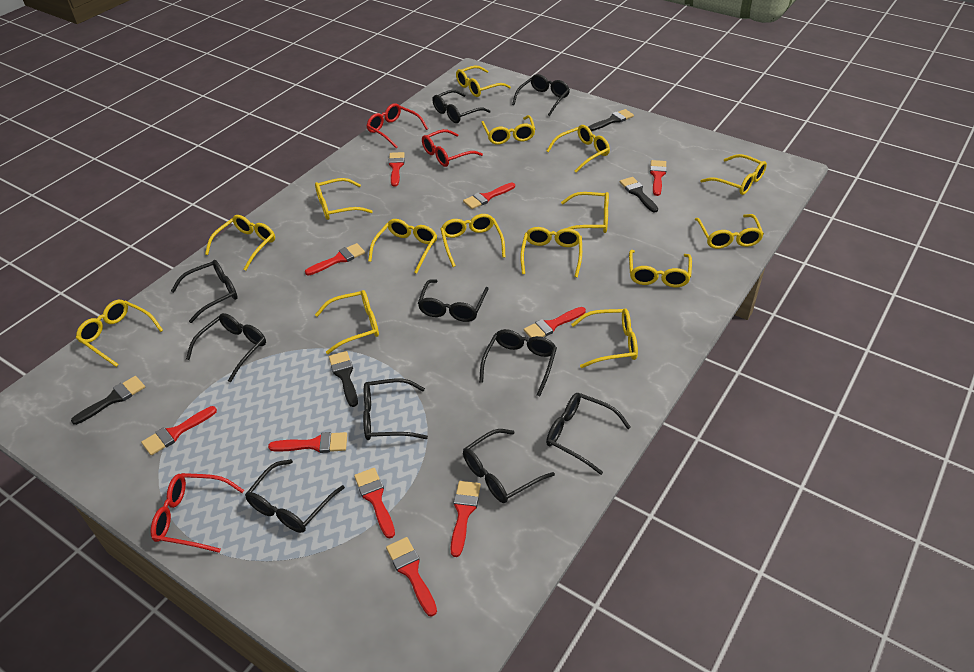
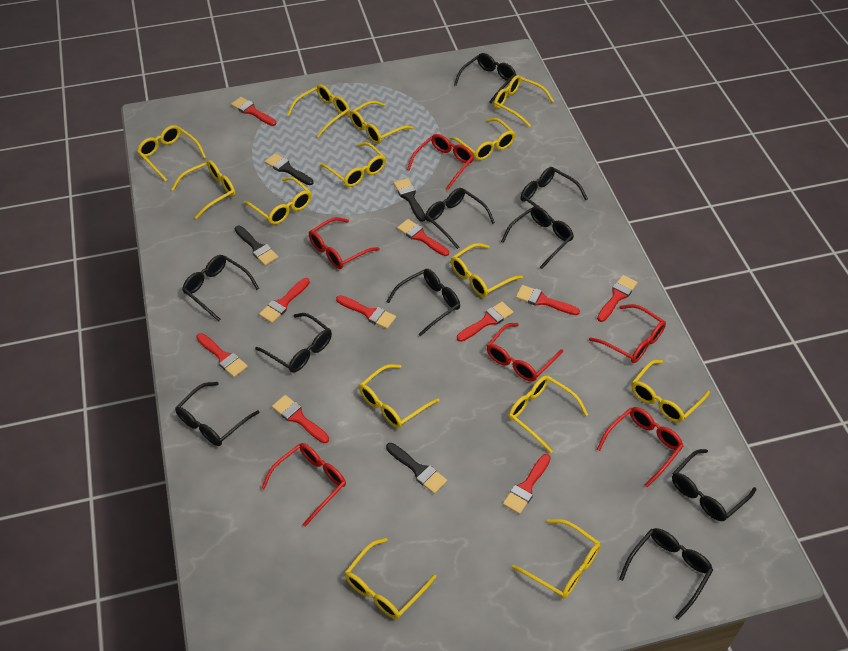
red glasses: 3 -> 6
yellow glasses: 15 -> 14

